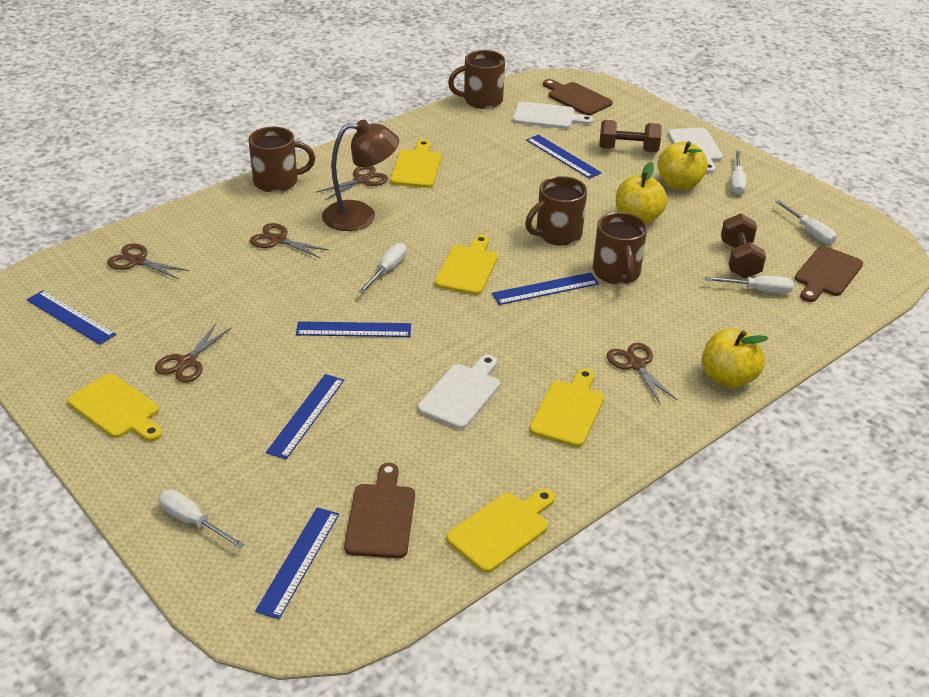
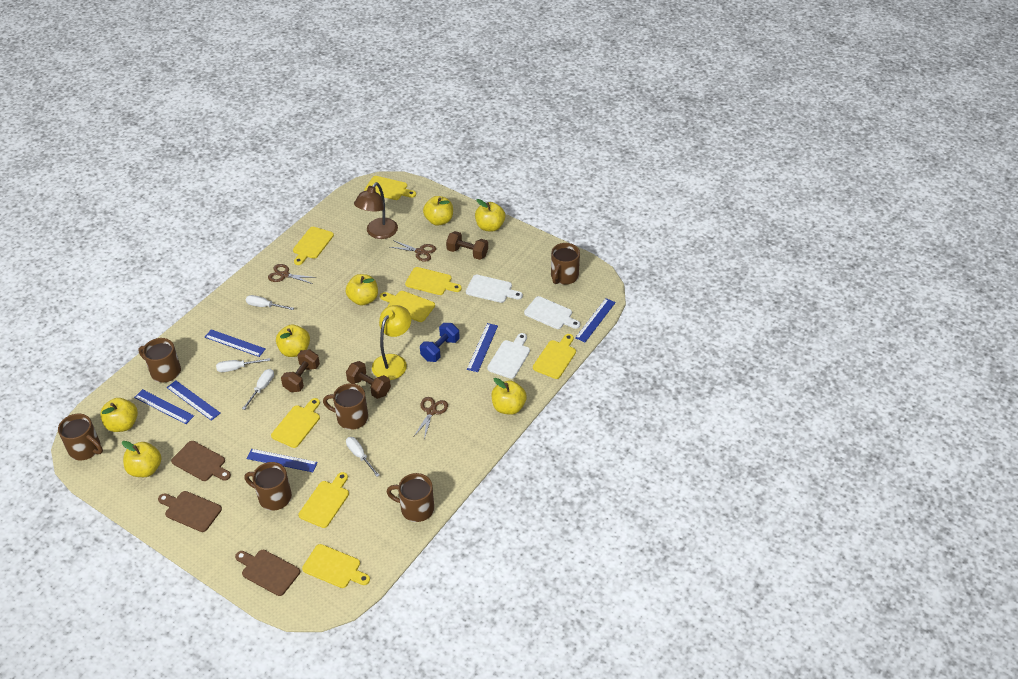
blue dumbbell: 0 -> 1
brown dumbbell: 2 -> 3
brown mug: 4 -> 6
brown scissors: 5 -> 3
white screwdriver: 5 -> 4
yellow apple: 3 -> 7
yellow cutting board: 5 -> 8
yellow lamp: 0 -> 1

